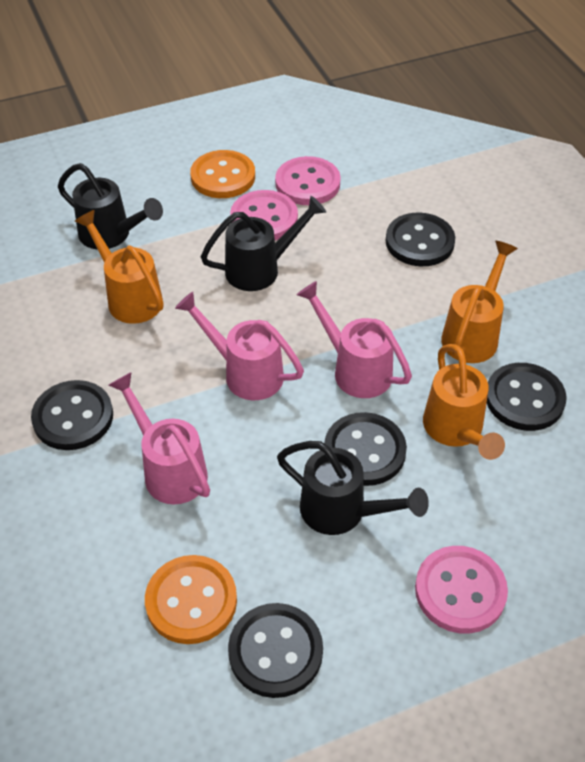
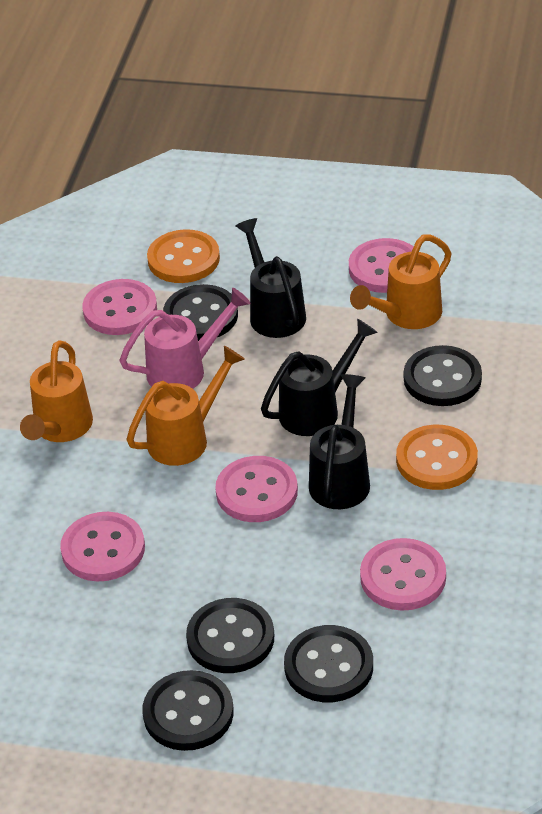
pink button: 3 -> 5
pink watering can: 3 -> 1

